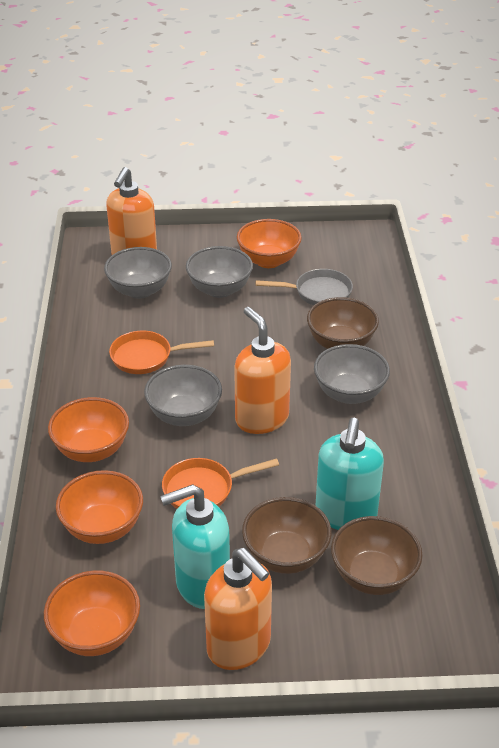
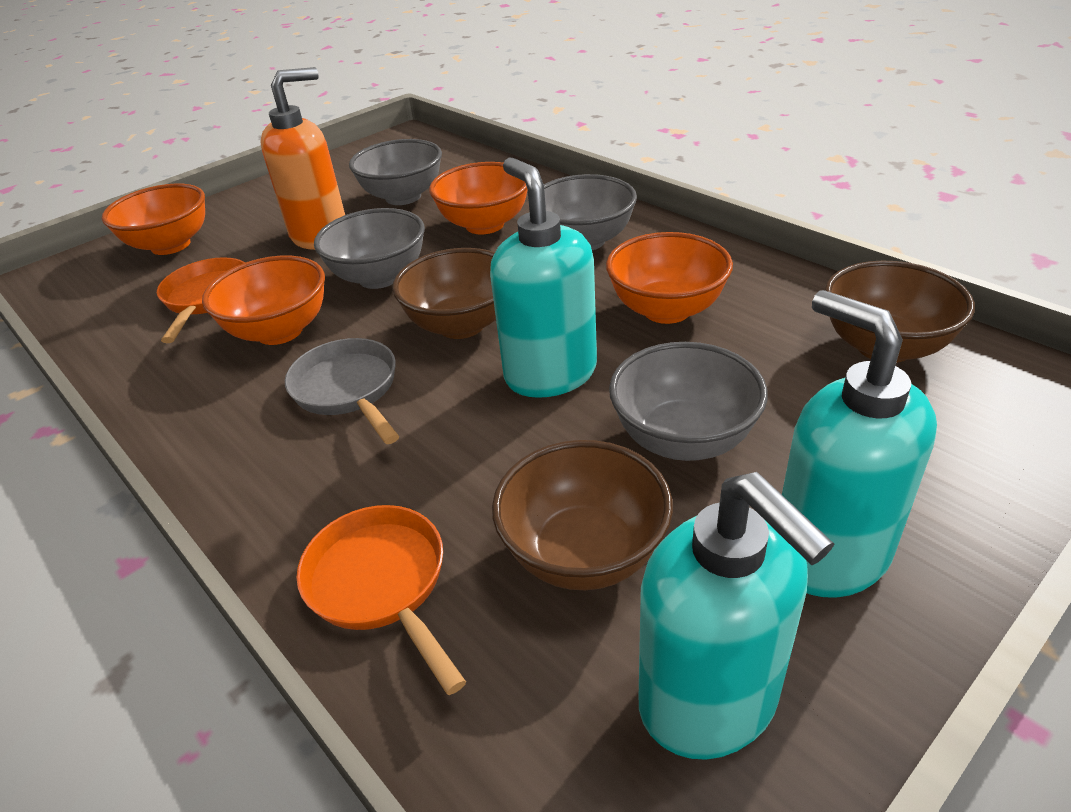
orange soap dispenser: 3 -> 1
turquoise soap dispenser: 2 -> 3

